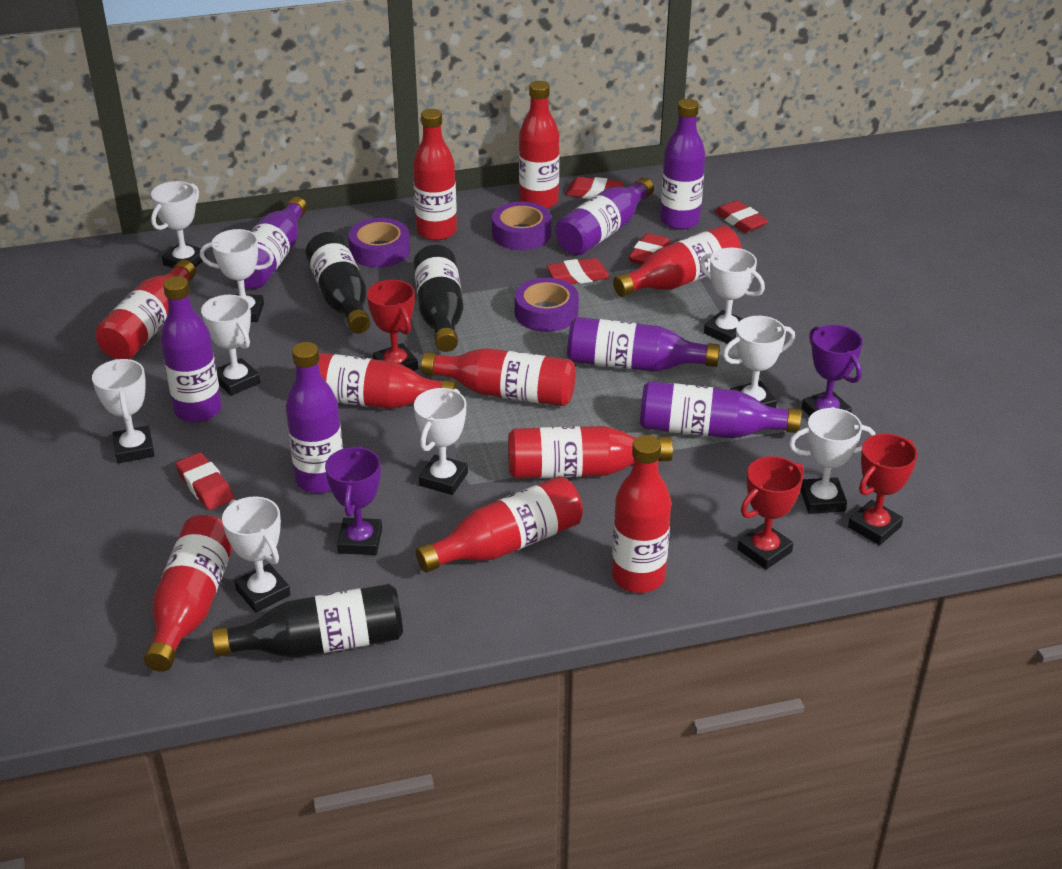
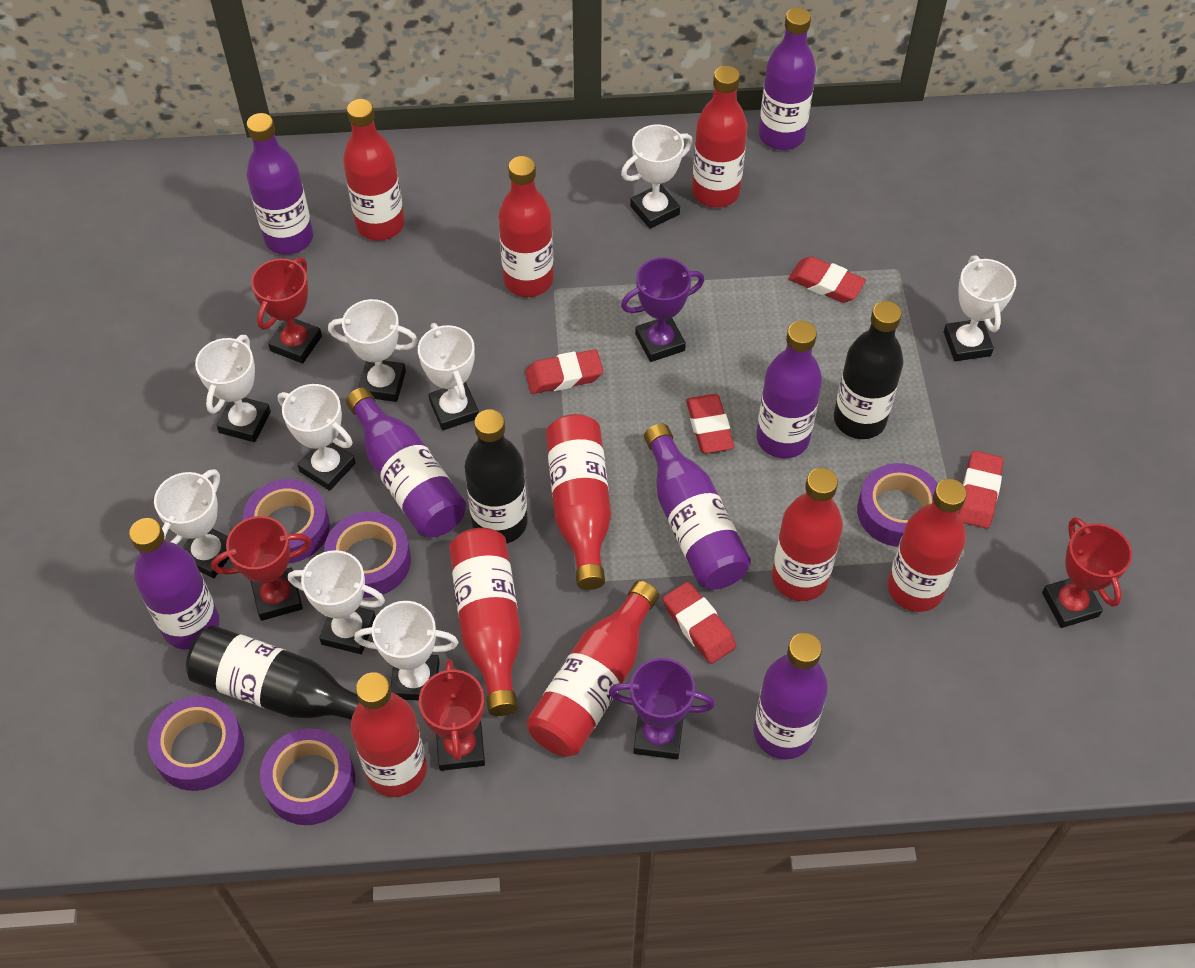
purple tape: 3 -> 5
red bottle: 10 -> 9
red trophy: 3 -> 4

